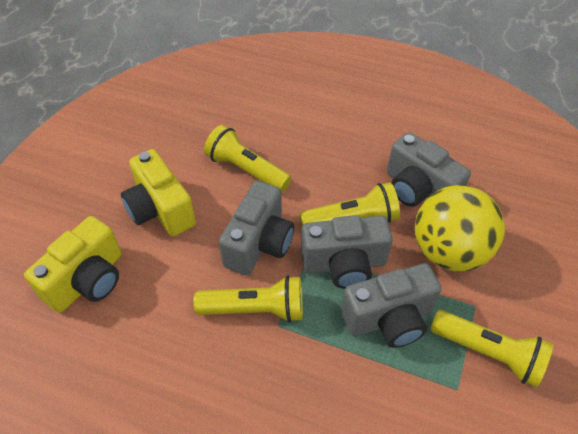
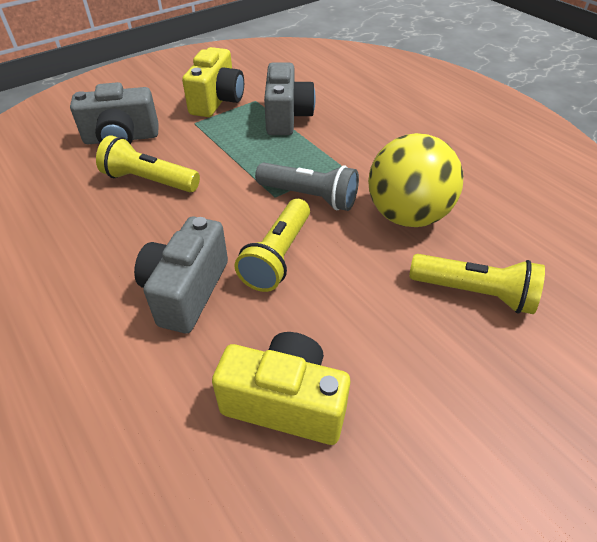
grey camera: 4 -> 3
grey flashlight: 0 -> 1
yellow flashlight: 4 -> 3

